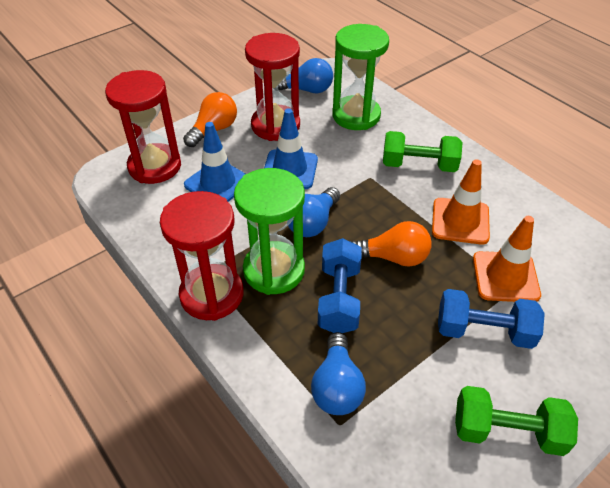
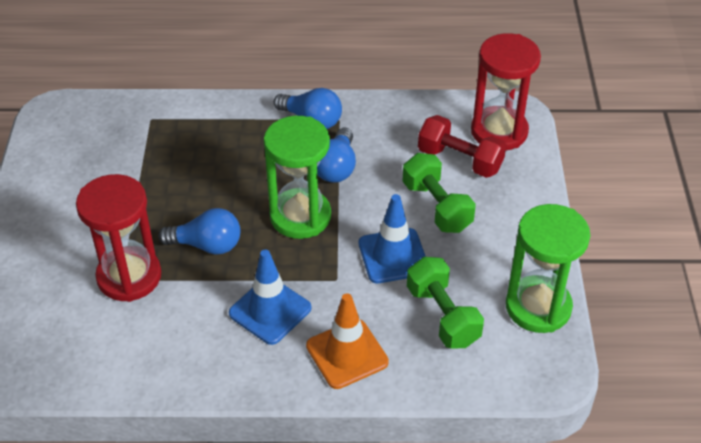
blue dumbbell: 2 -> 0
orange light bulb: 2 -> 0
orange traffic cone: 2 -> 1
red dumbbell: 0 -> 1
red hourglass: 3 -> 2

